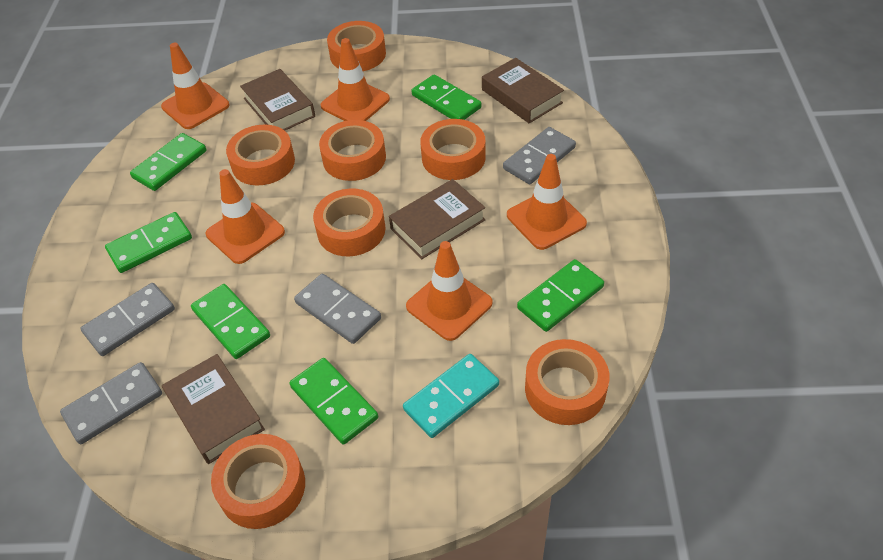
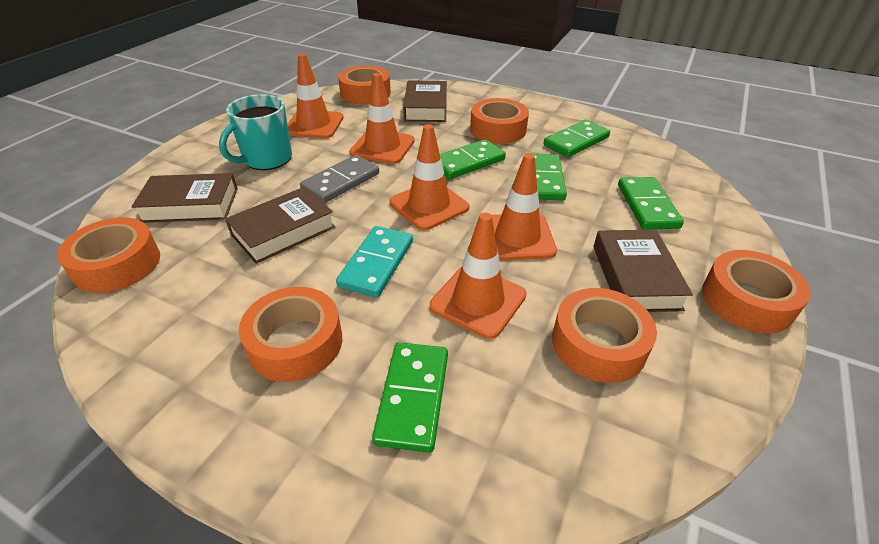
green domino: 6 -> 5
grey domino: 4 -> 1
orange tape: 7 -> 6
turquoise mug: 0 -> 1

